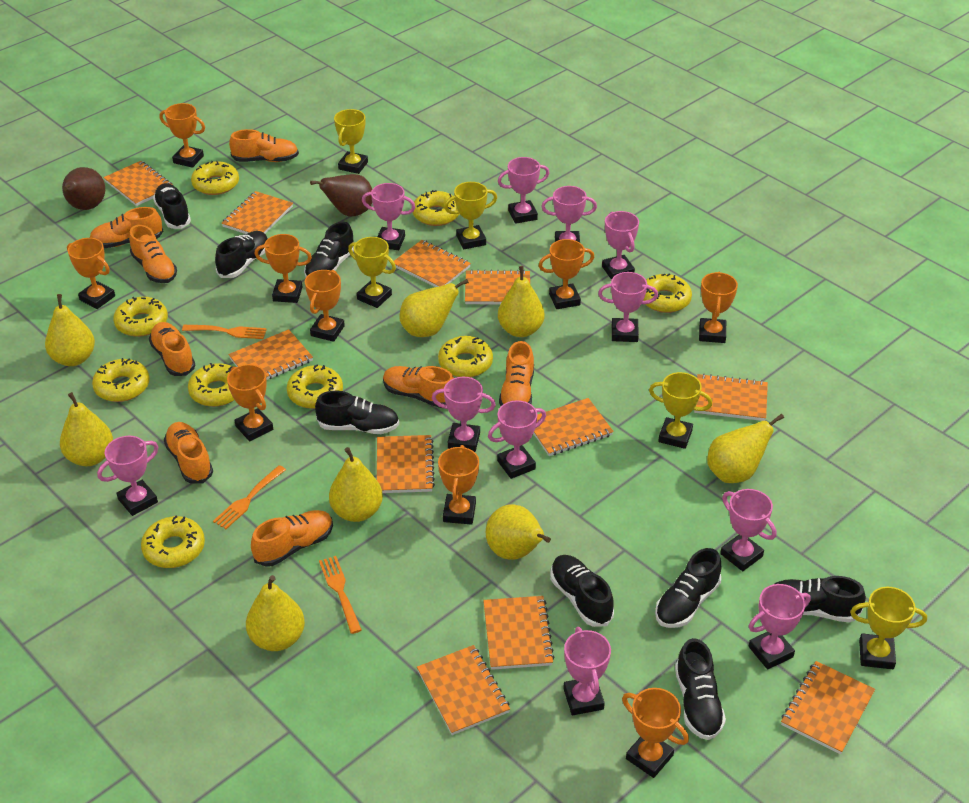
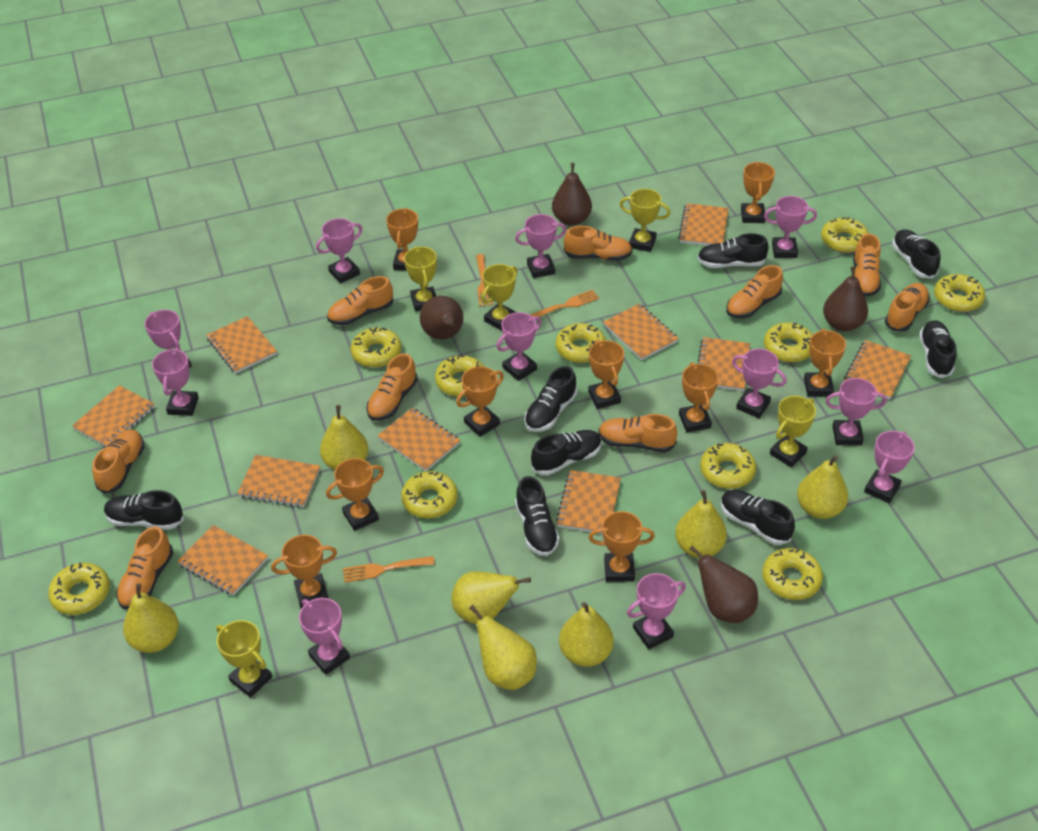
brown pear: 2 -> 4
orange notebook: 11 -> 10
orange shoe: 8 -> 9
yellow donut: 9 -> 10
yellow pear: 8 -> 7

